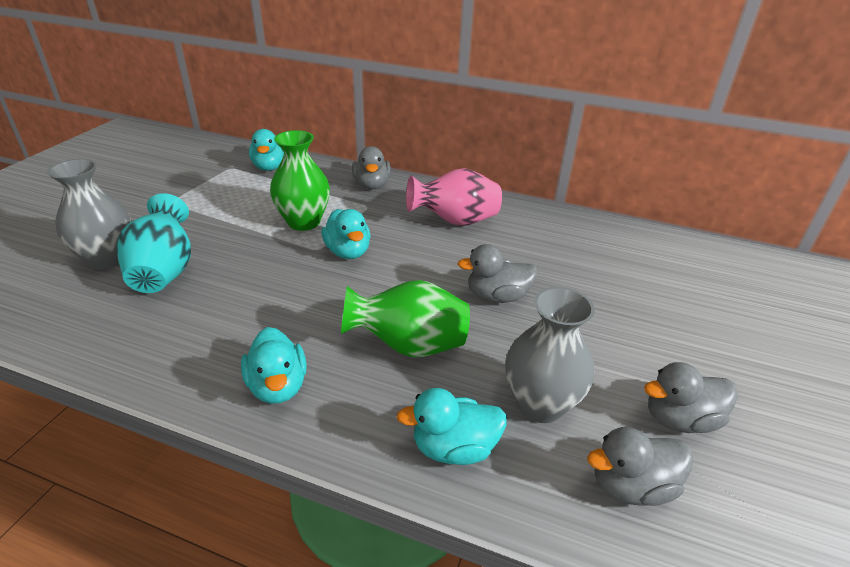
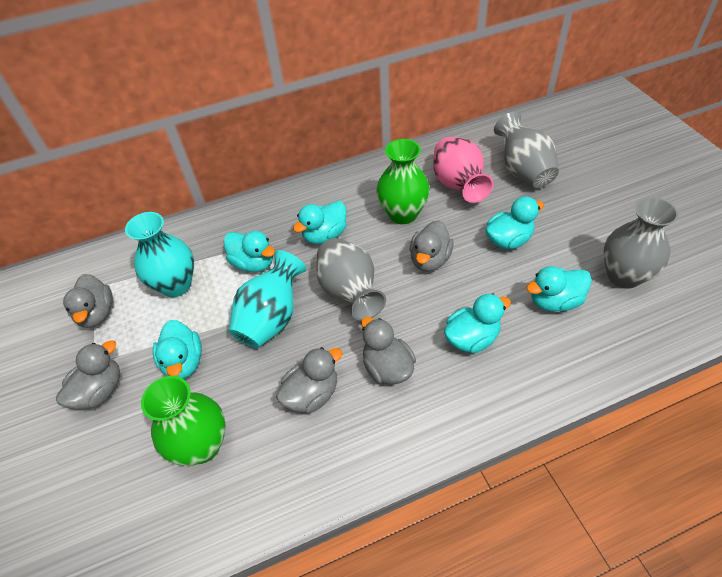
grey duck: 4 -> 5
grey vase: 2 -> 3
turquoise duck: 4 -> 6
turquoise vase: 1 -> 2

